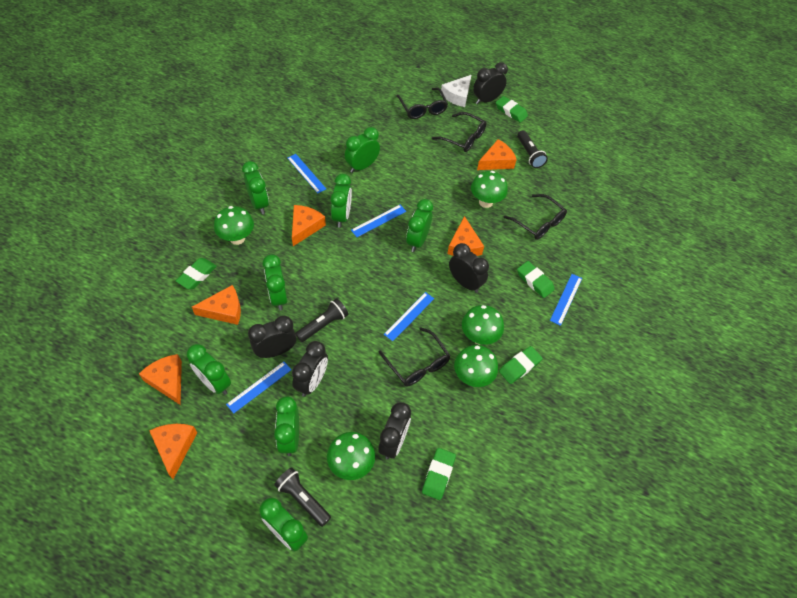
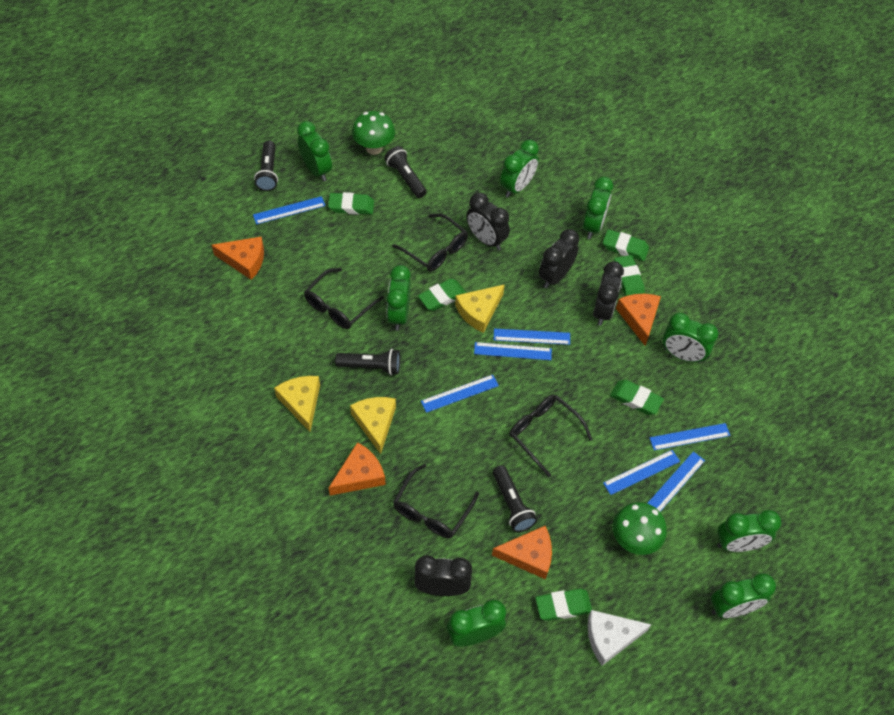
black clock: 5 -> 4
black flashlight: 3 -> 4
blue ruler: 5 -> 7
green eraser: 5 -> 6
green mushroom: 5 -> 2
orange cheese: 6 -> 4
yellow cheese: 0 -> 3

